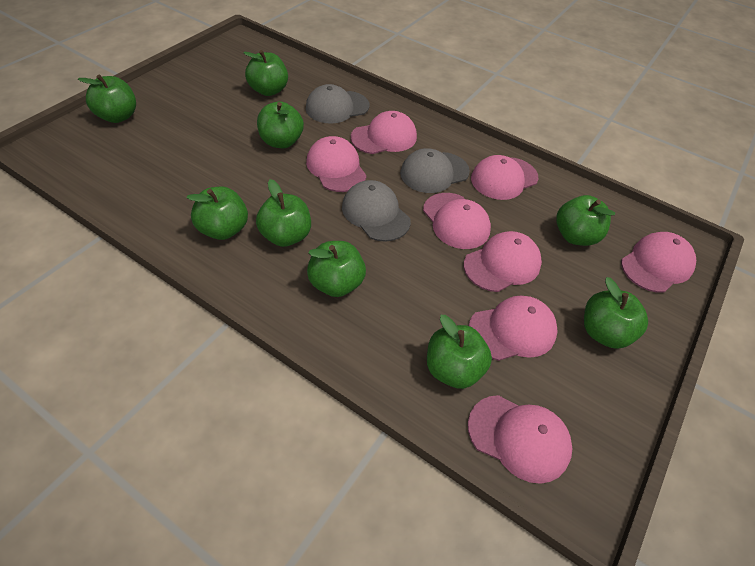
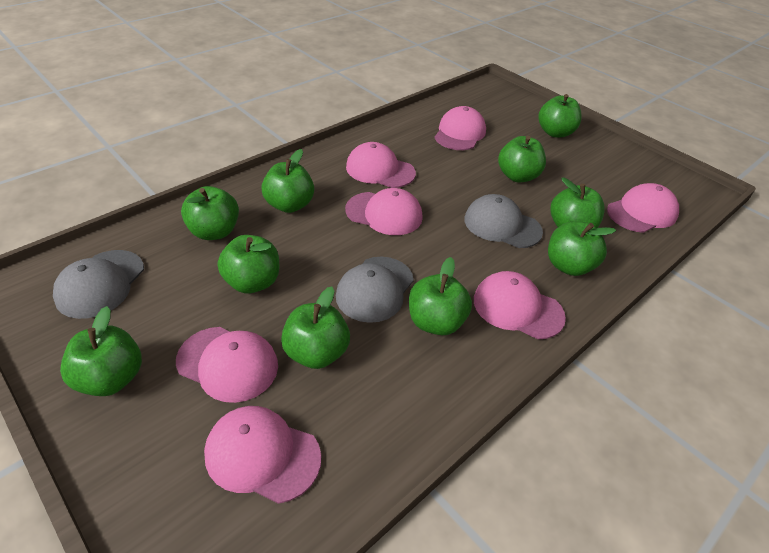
green apple: 9 -> 10
pink cap: 8 -> 7

